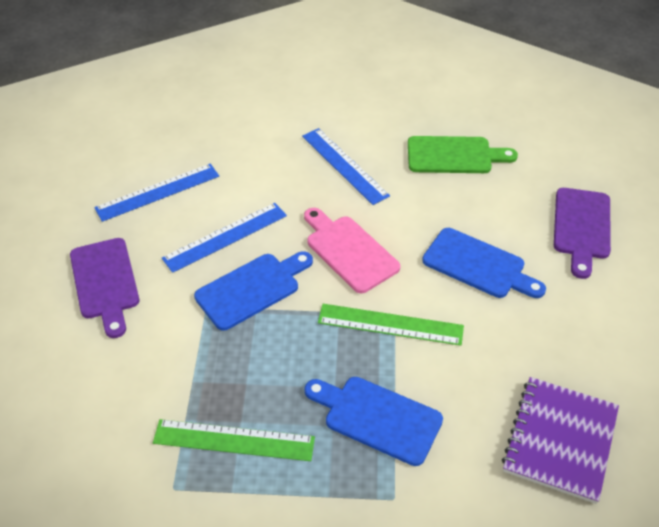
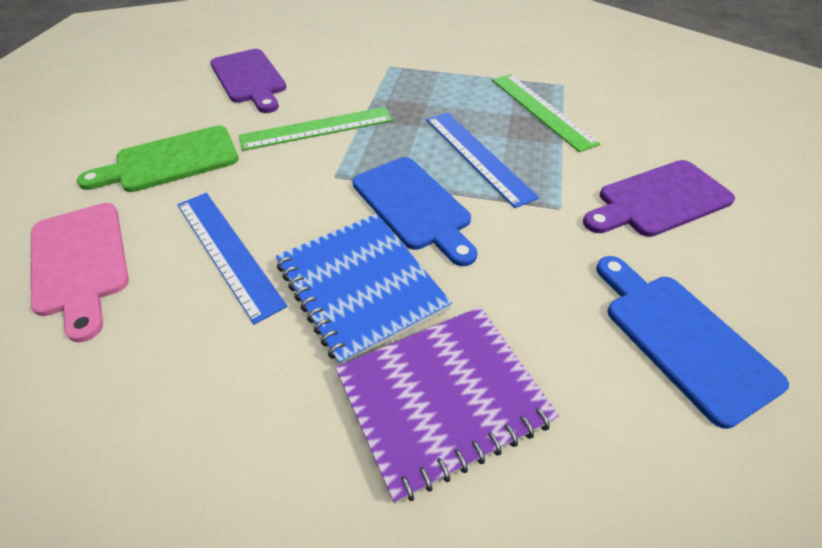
blue cutting board: 3 -> 2
blue notebook: 0 -> 1
blue ruler: 3 -> 2

